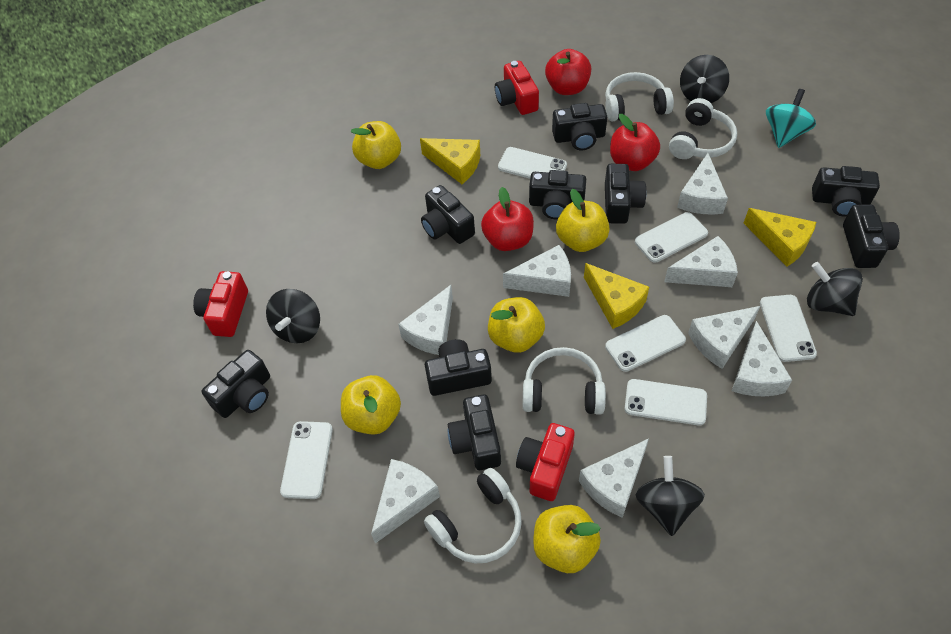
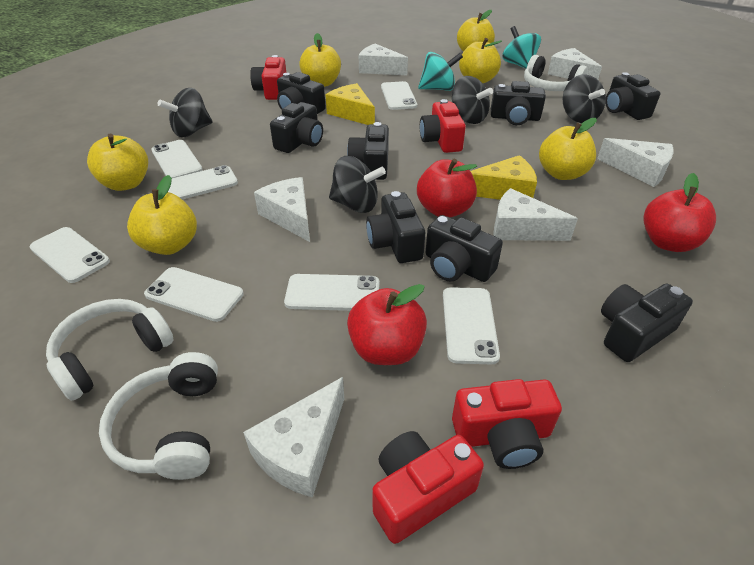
black camera: 9 -> 8
red camera: 3 -> 4
turquoise spinning top: 1 -> 2
white cheese: 8 -> 6
white headphones: 4 -> 3
white phone: 6 -> 7
yellow apple: 5 -> 6
yellow cheese: 3 -> 2

